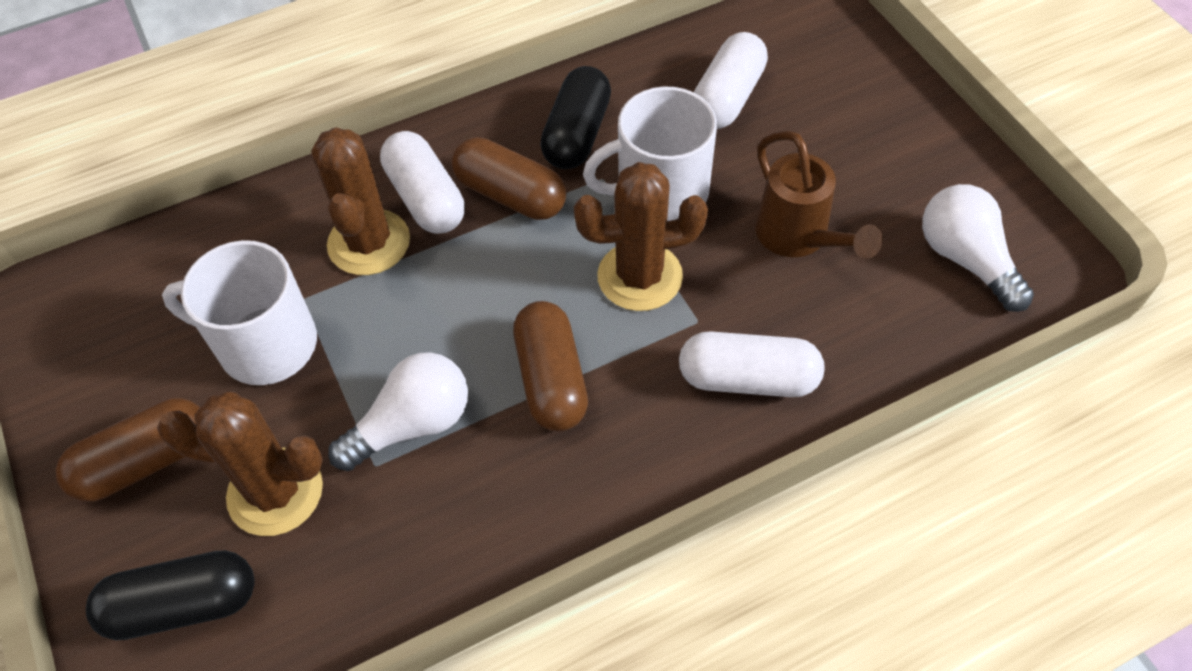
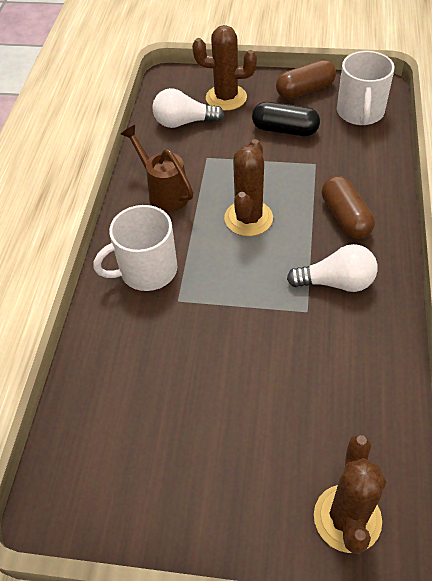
black capsule: 2 -> 1
brown capsule: 3 -> 2
white capsule: 3 -> 0

